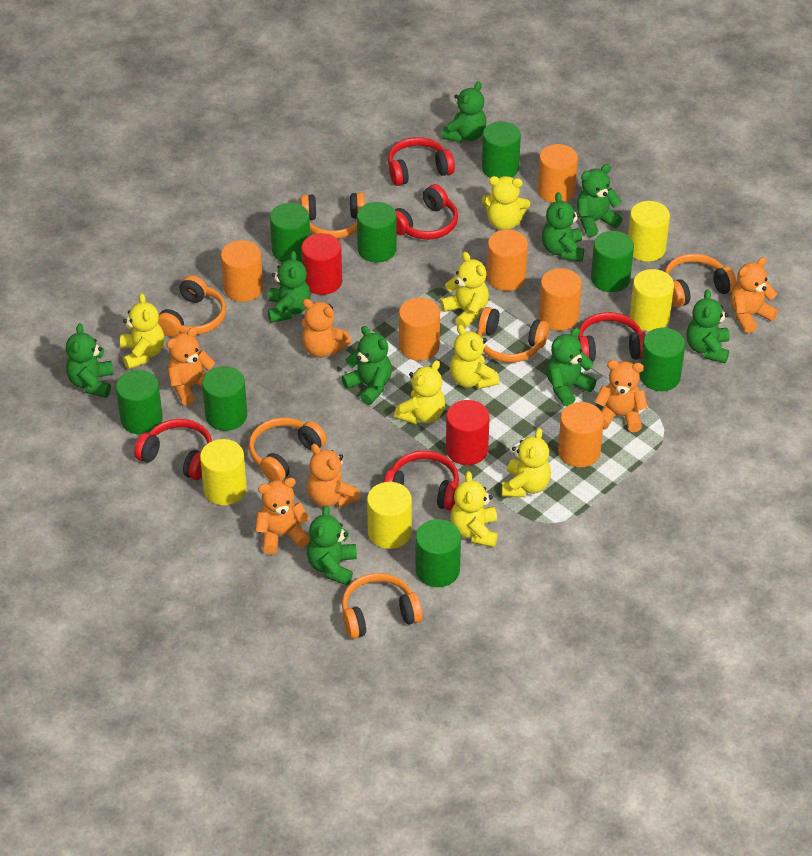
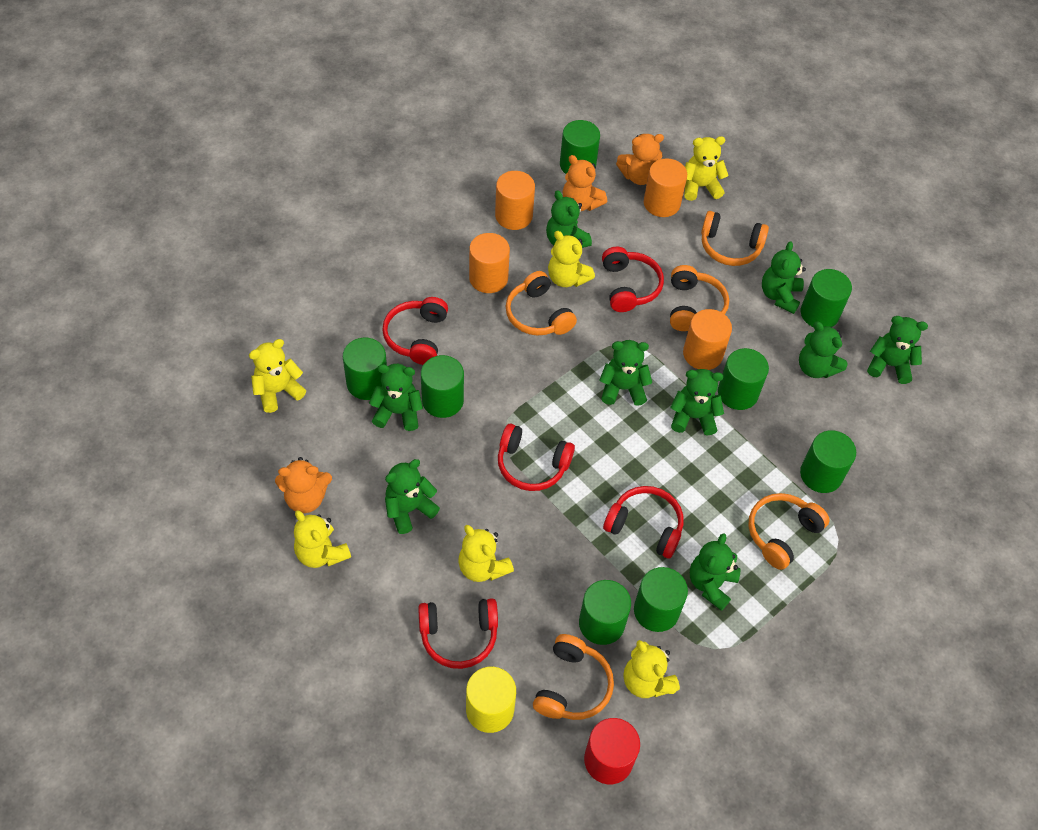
orange cylinder: 6 -> 4
orange headphones: 6 -> 5
orange teddy bear: 6 -> 3
red cylinder: 2 -> 1
yellow cylinder: 4 -> 1
yellow teddy bear: 7 -> 6

